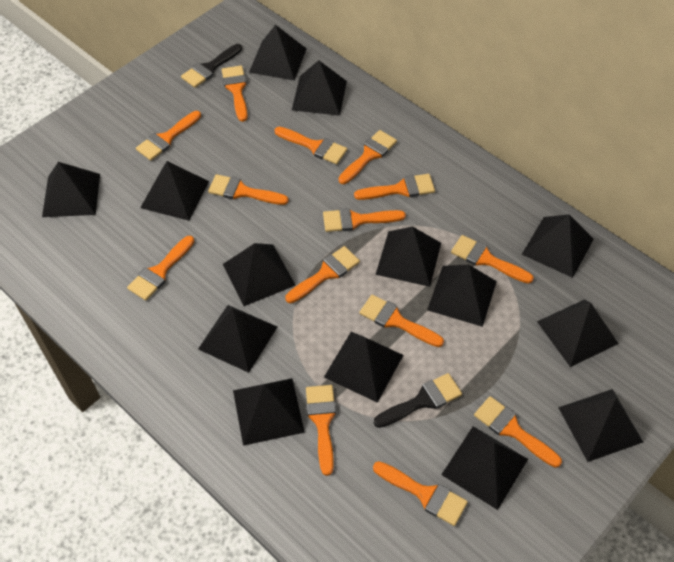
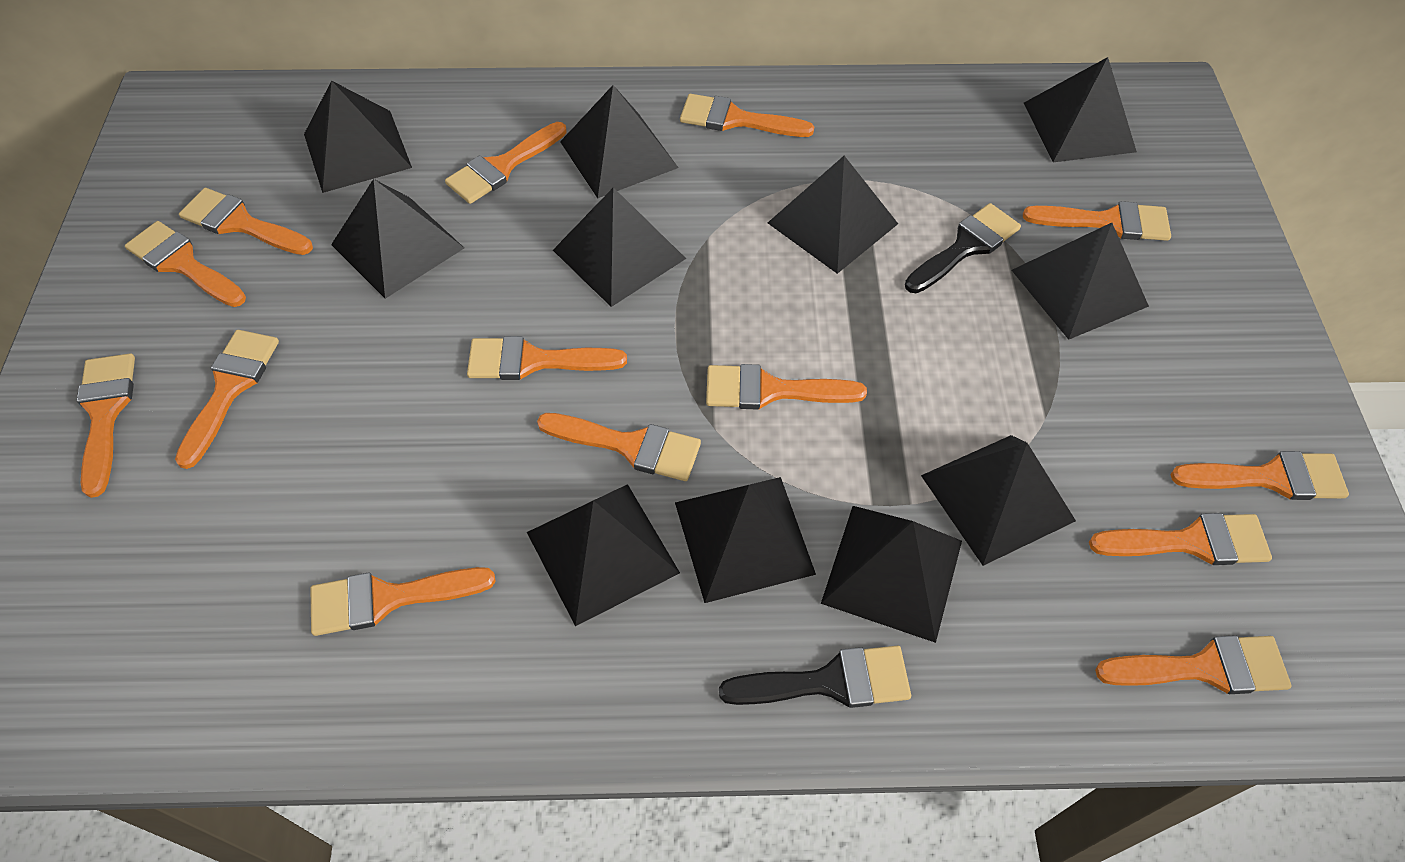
black pyramid: 14 -> 11

